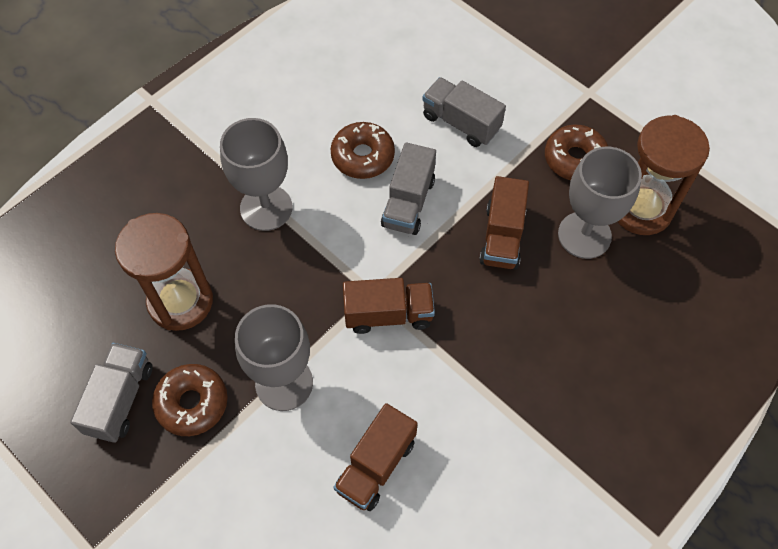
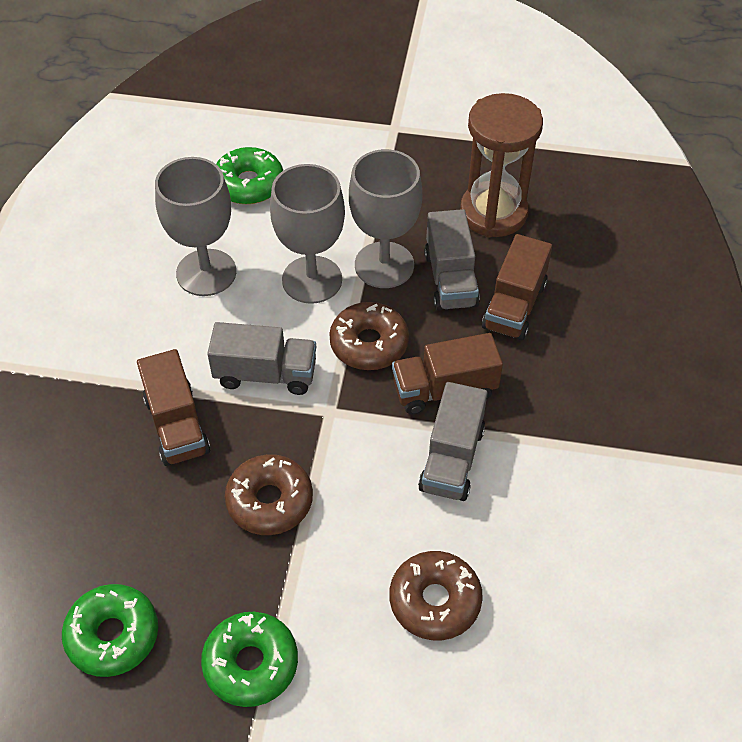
brown hourglass: 2 -> 1
green donut: 0 -> 3

